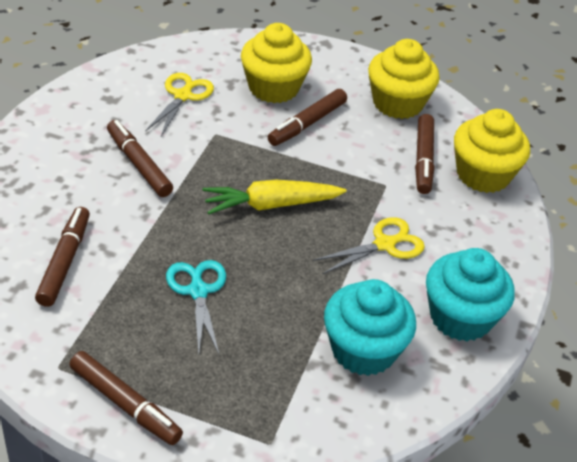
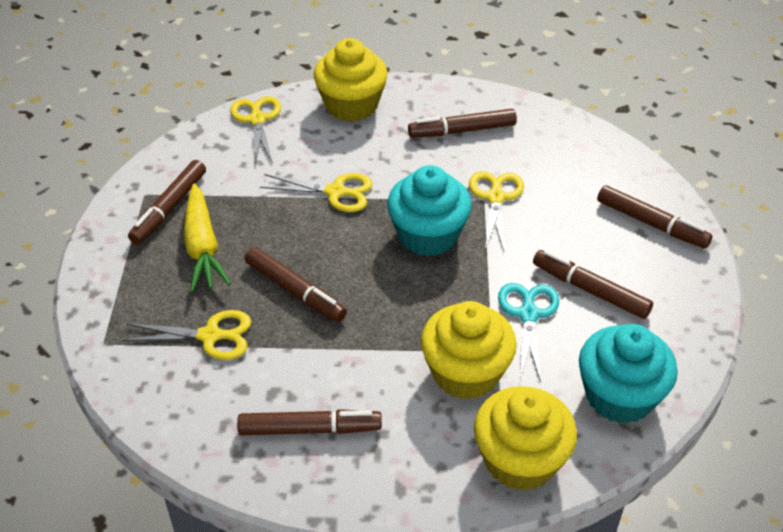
brown marker: 5 -> 6
yellow scissors: 2 -> 4

